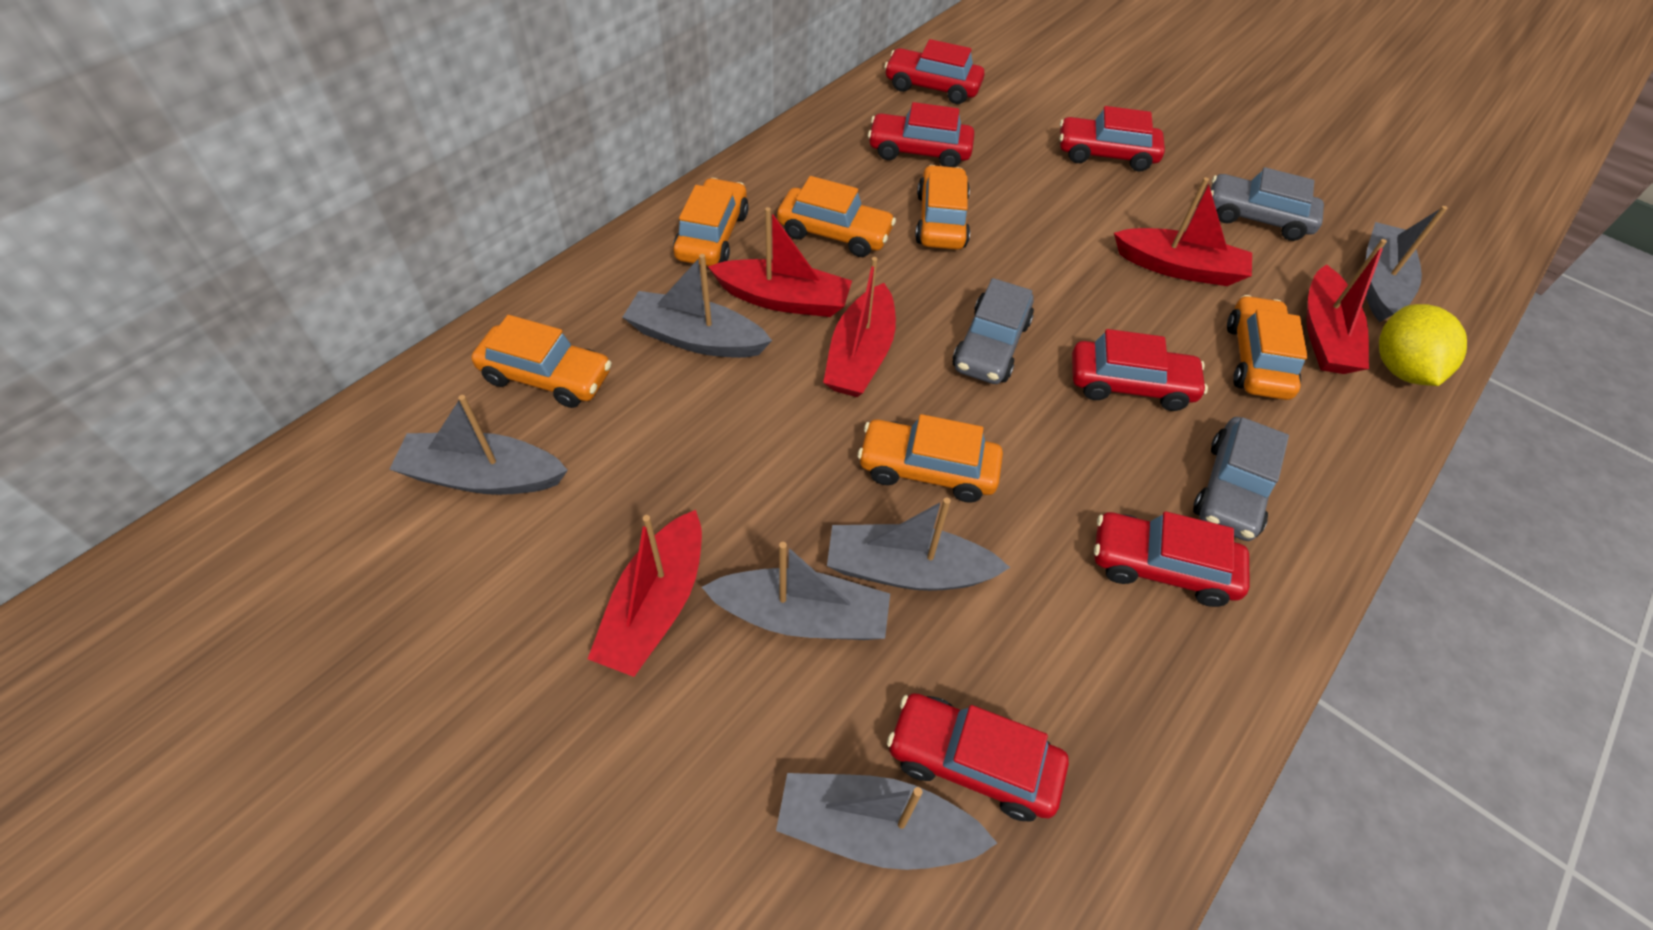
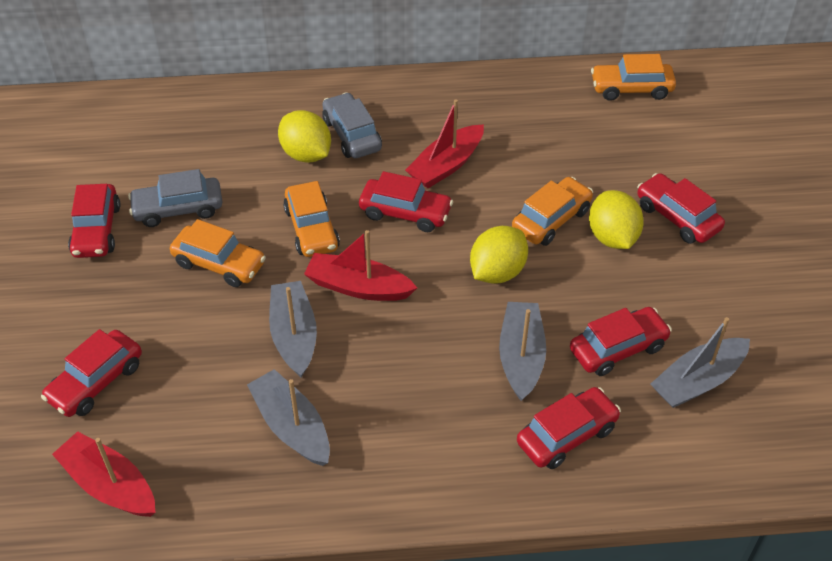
grey boat: 6 -> 4
grey car: 3 -> 2
orange car: 6 -> 4
red boat: 5 -> 3
yellow lemon: 1 -> 3

